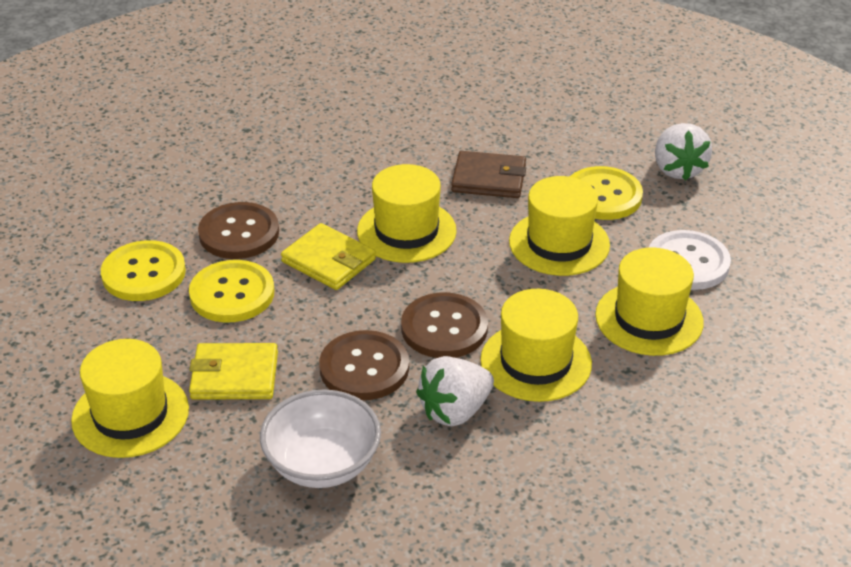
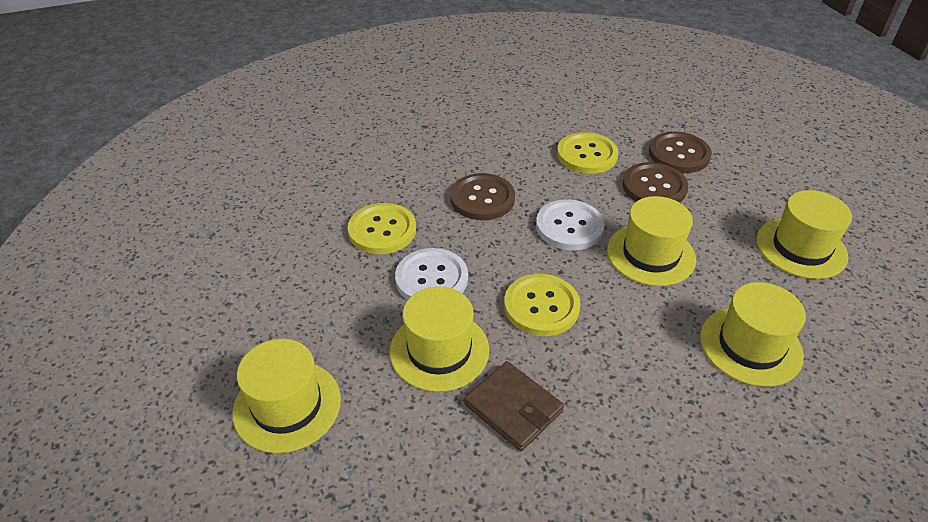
white bowl: 1 -> 0
white button: 1 -> 2
white strawberry: 2 -> 0
yellow wallet: 2 -> 0

